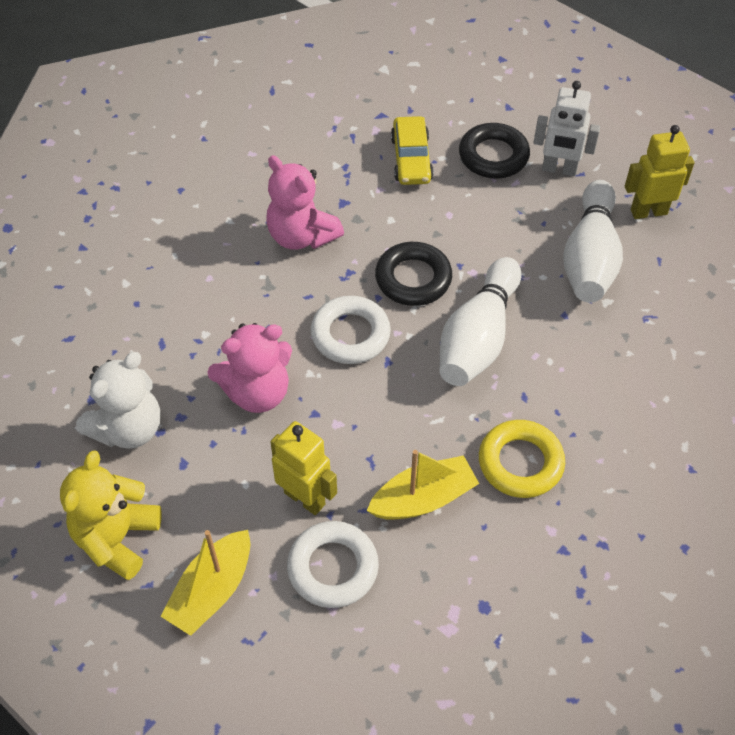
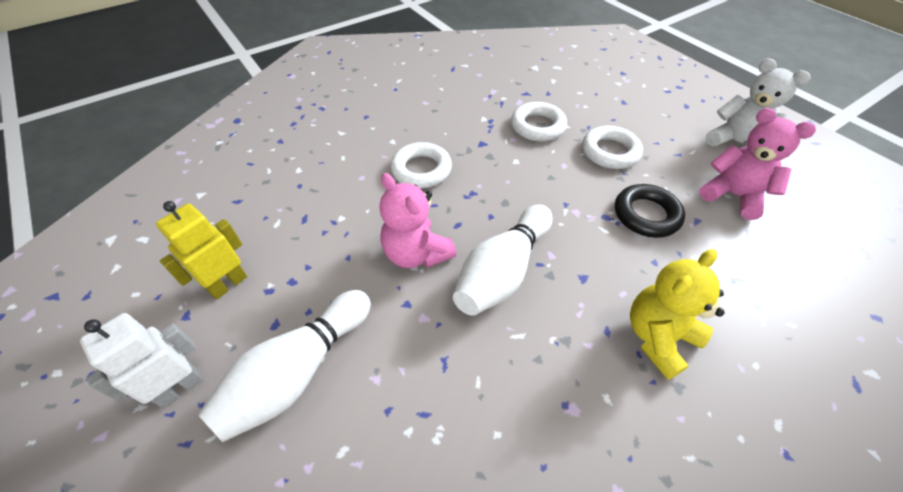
black ring: 2 -> 1
white ring: 2 -> 3
yellow boat: 2 -> 0
yellow car: 1 -> 0
yellow ring: 1 -> 0
yellow robot: 2 -> 1

